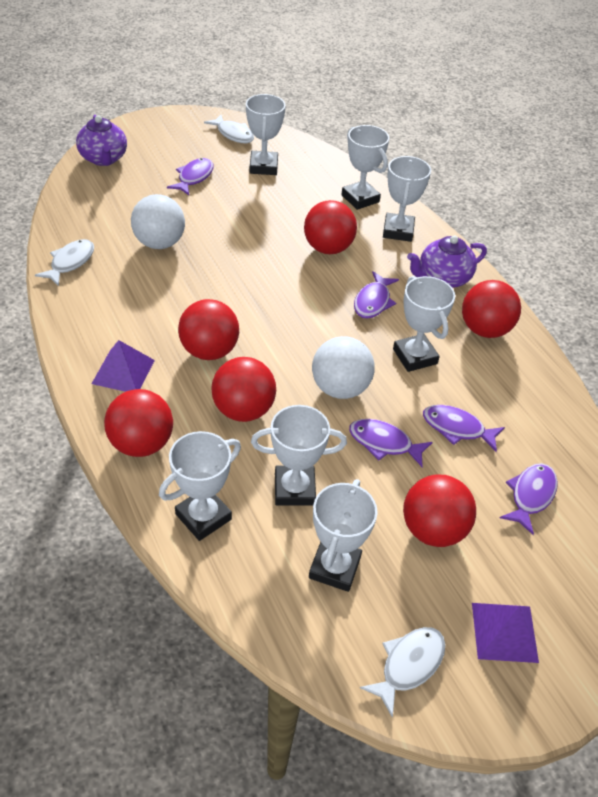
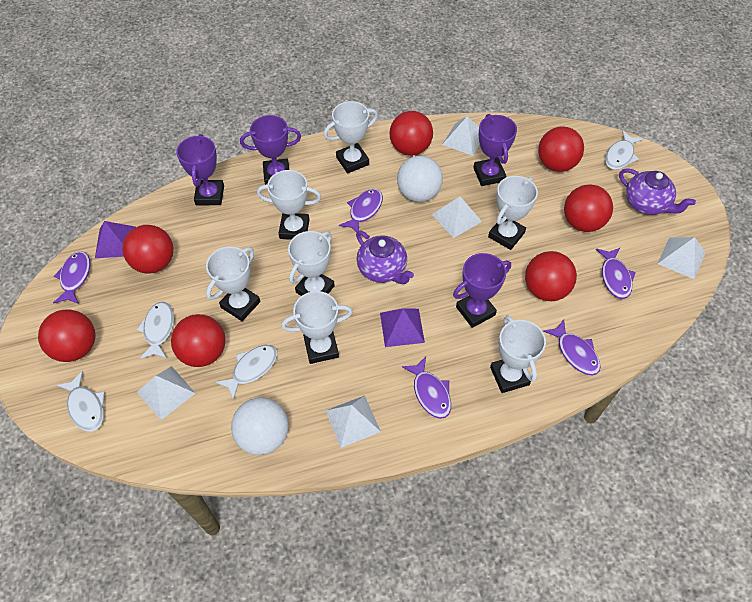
purple trophy: 0 -> 4
red ball: 6 -> 7
white fish: 3 -> 4
white pyramid: 0 -> 5

